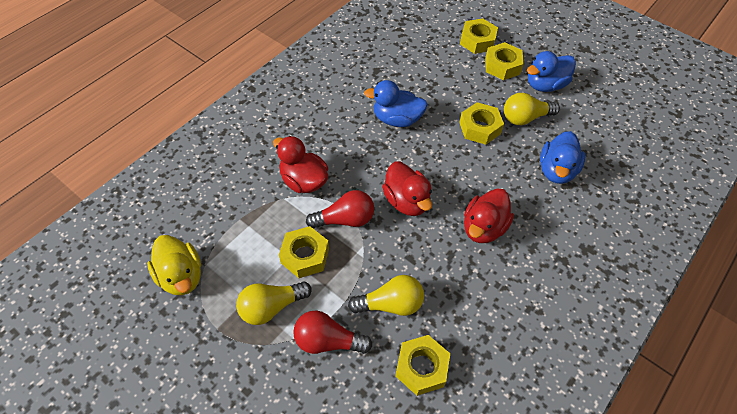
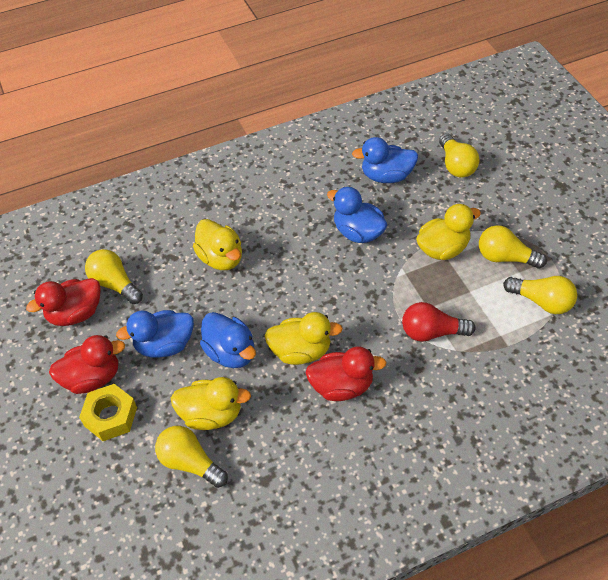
blue duck: 3 -> 4
red light bulb: 2 -> 1
yellow duck: 1 -> 4
yellow light bulb: 3 -> 5
yellow nut: 5 -> 1

